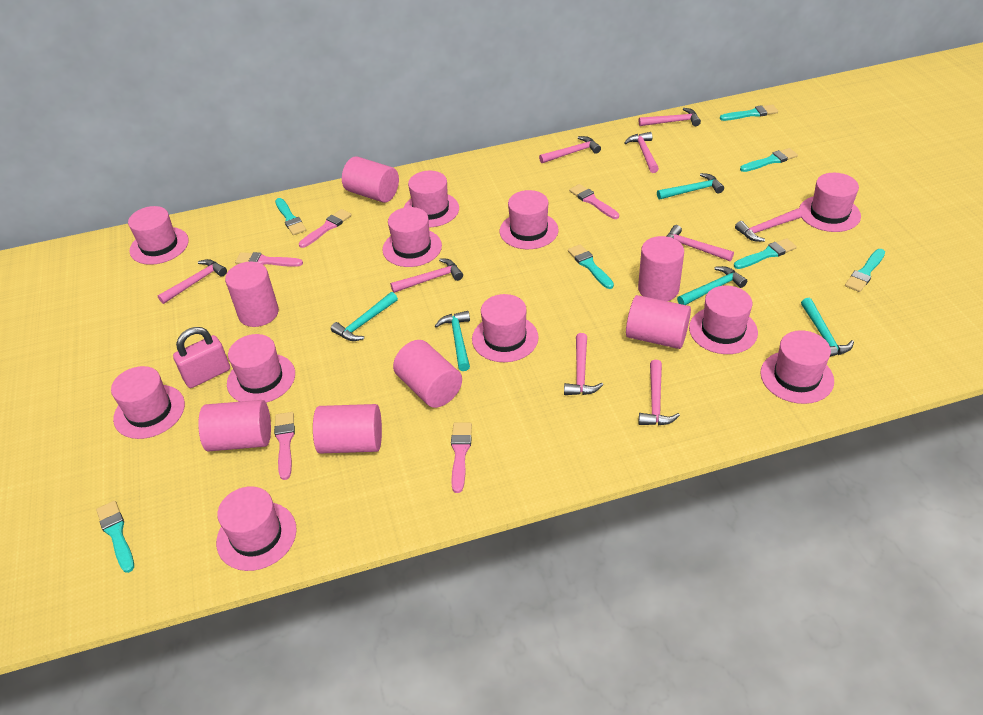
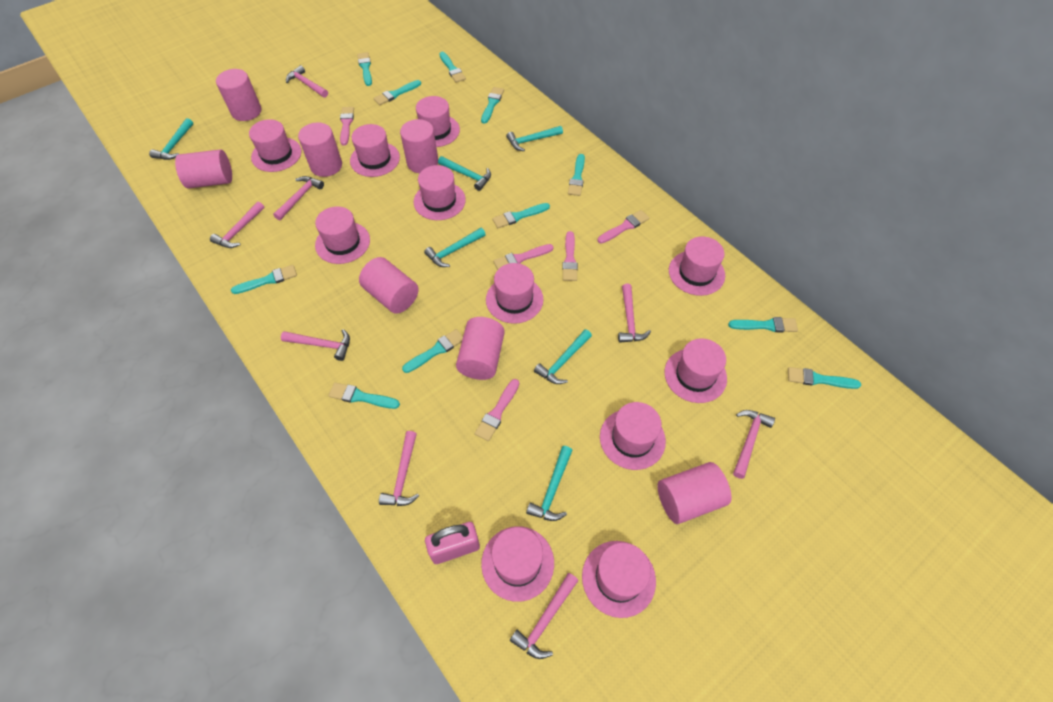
pink hammer: 9 -> 8
turquoise brush: 7 -> 11
turquoise hammer: 5 -> 6

